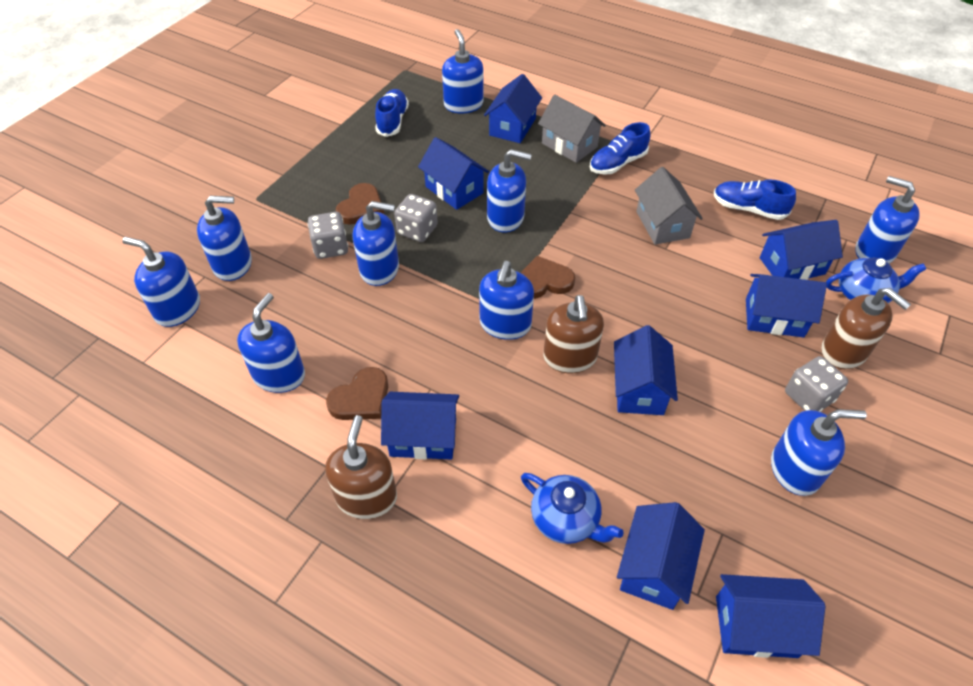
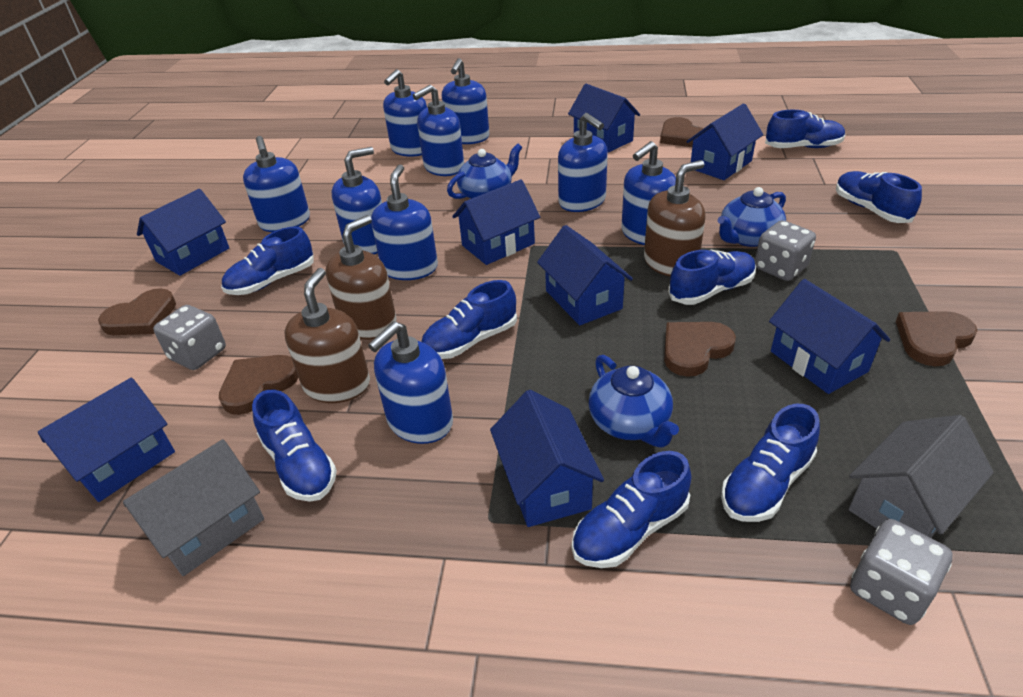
blue shoe: 3 -> 8
blue teapot: 2 -> 3
brown heart: 3 -> 5

